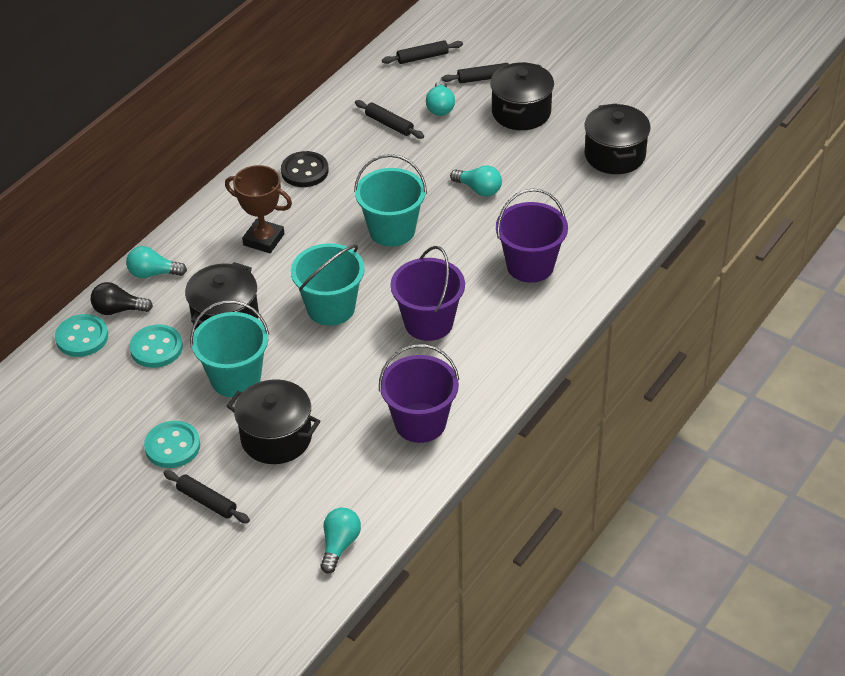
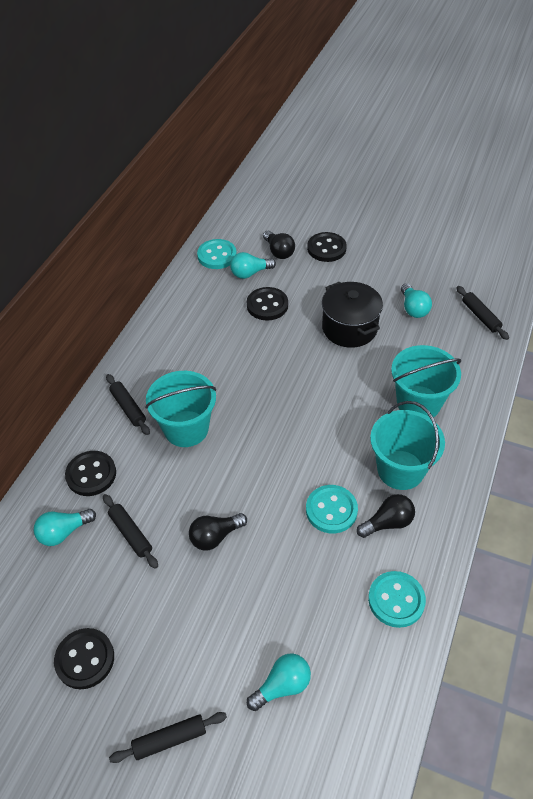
black button: 1 -> 4
black light bulb: 1 -> 3
black pot: 4 -> 1
brown trophy: 1 -> 0
purple bucket: 3 -> 0

